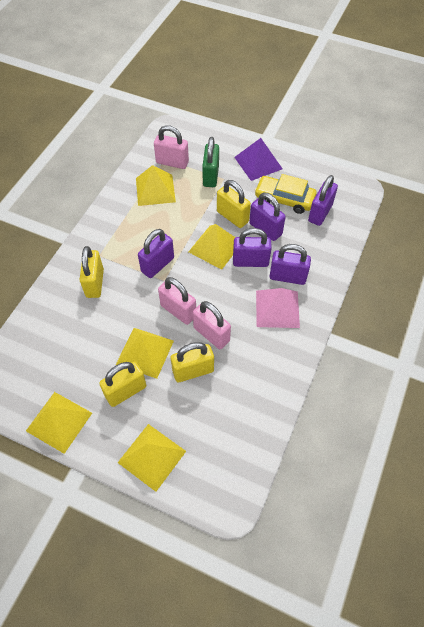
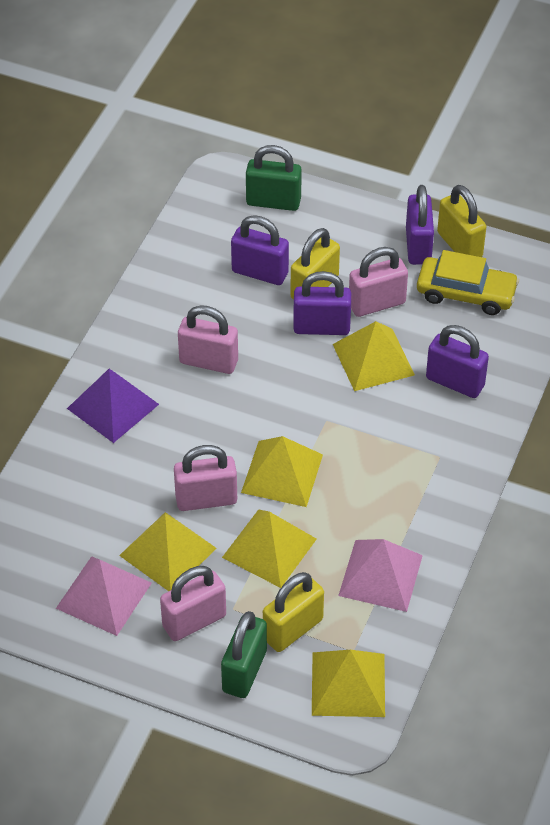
green padlock: 1 -> 2
pink padlock: 3 -> 4
pink pyramid: 1 -> 2
purple padlock: 5 -> 4
yellow padlock: 4 -> 3

